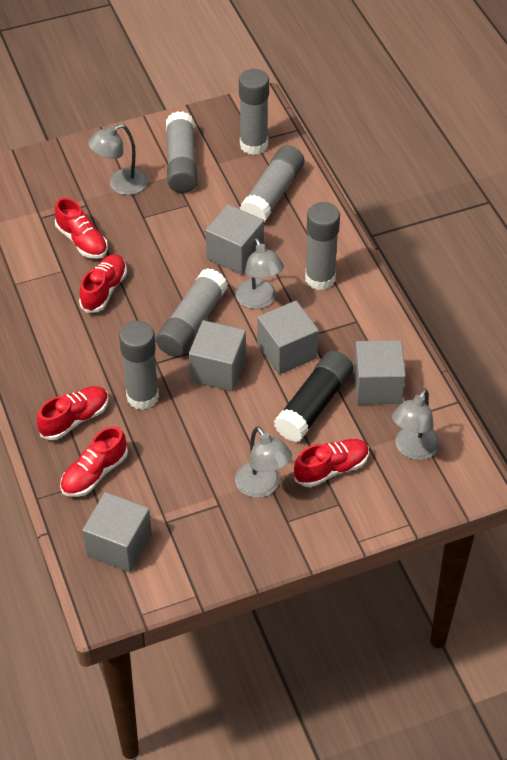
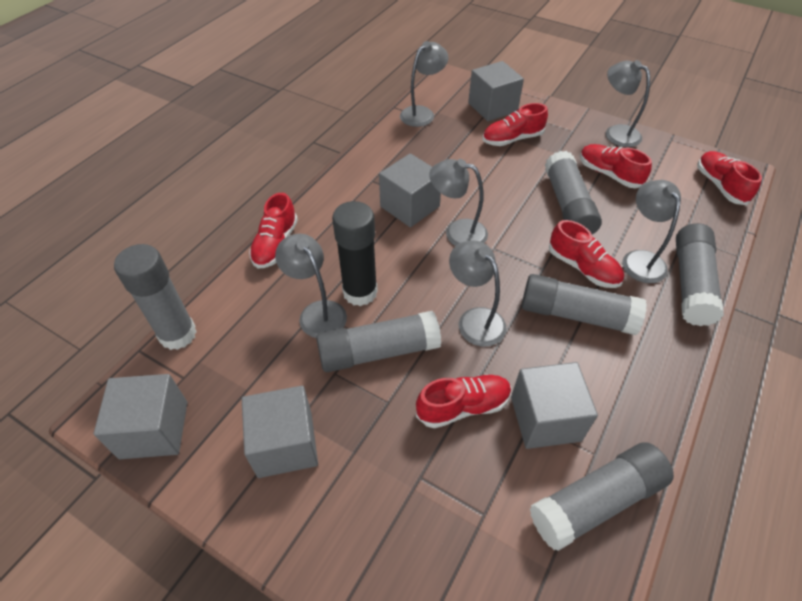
grey lamp: 4 -> 6
red shoe: 5 -> 6

